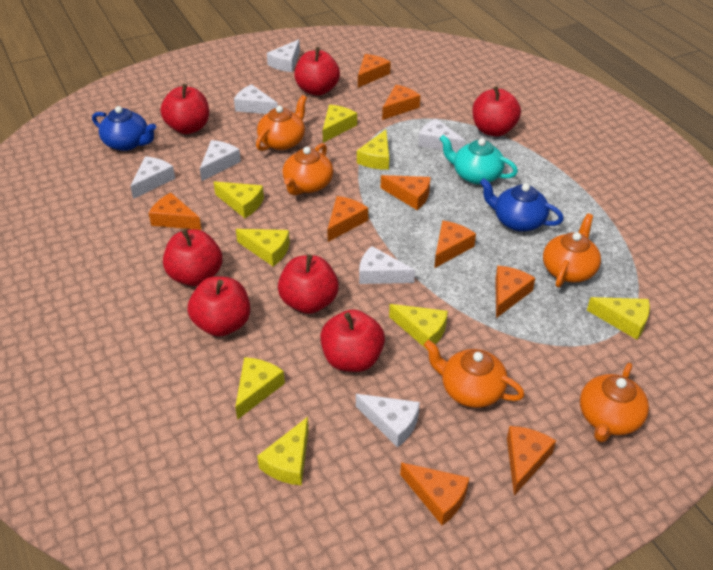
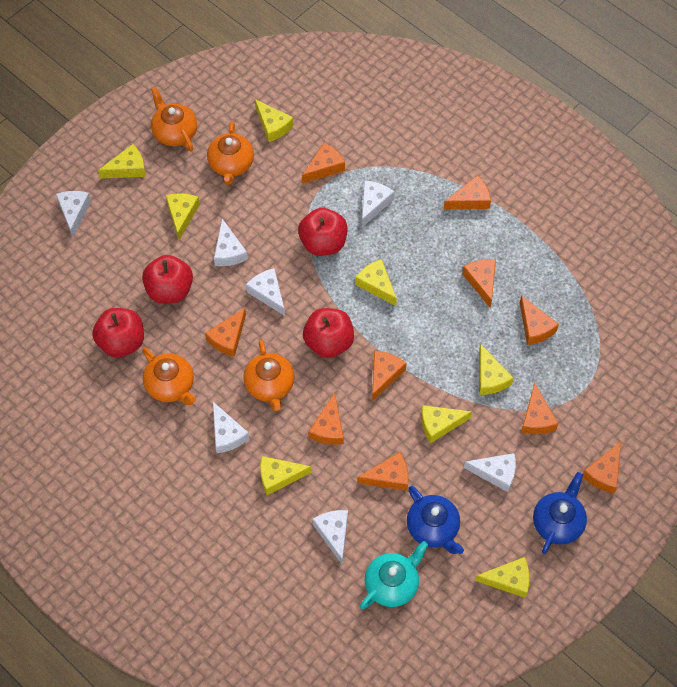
orange cheese: 9 -> 10
orange teapot: 5 -> 4
red apple: 7 -> 4

